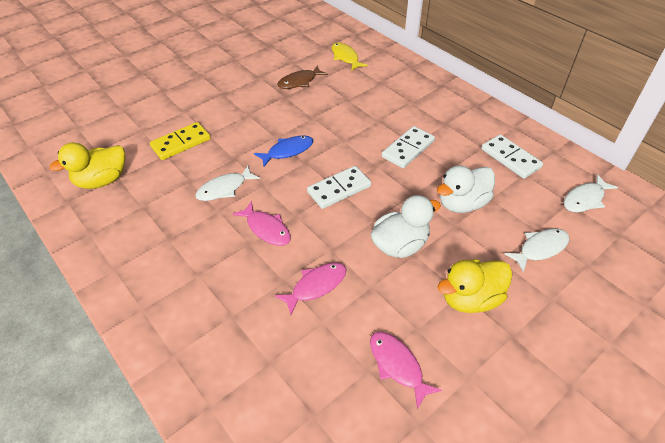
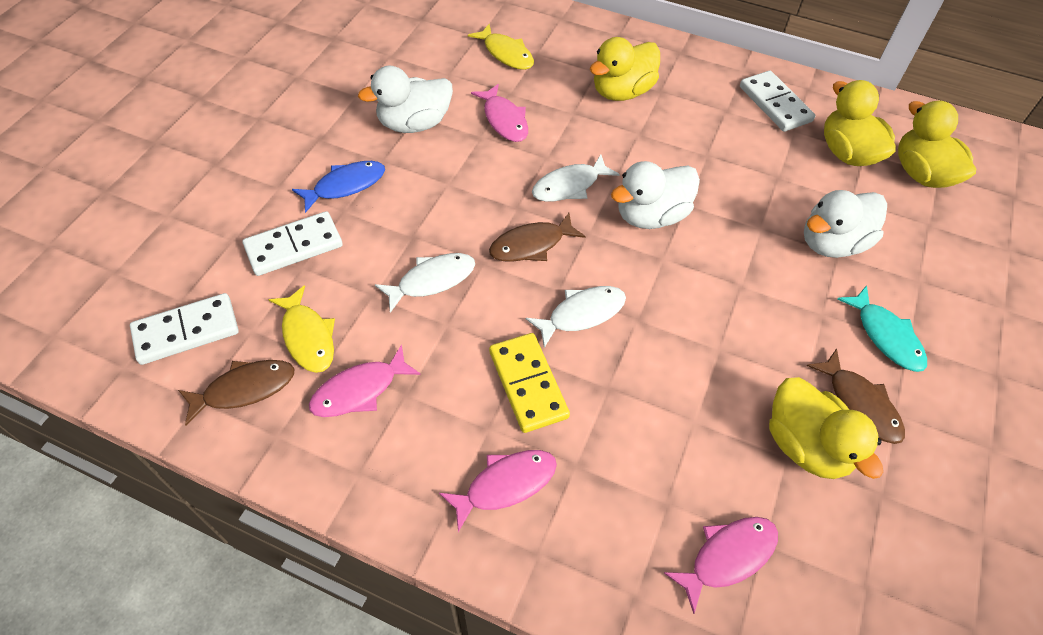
brown fish: 1 -> 3
pink fish: 3 -> 4
turquoise fish: 0 -> 1
white duck: 2 -> 3
yellow duck: 2 -> 4
yellow fish: 1 -> 2

